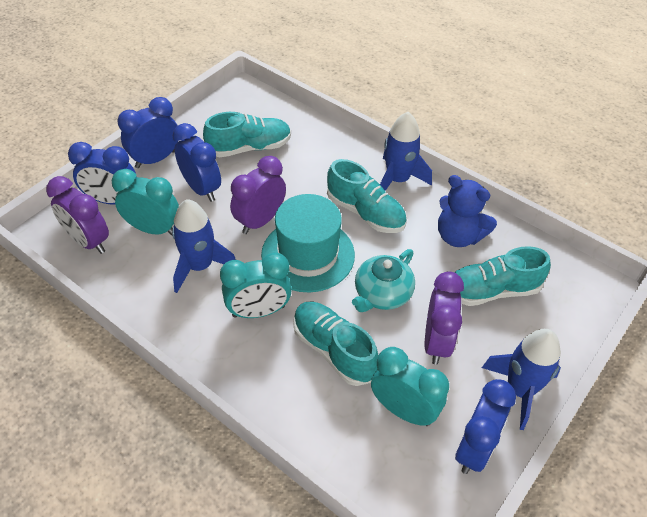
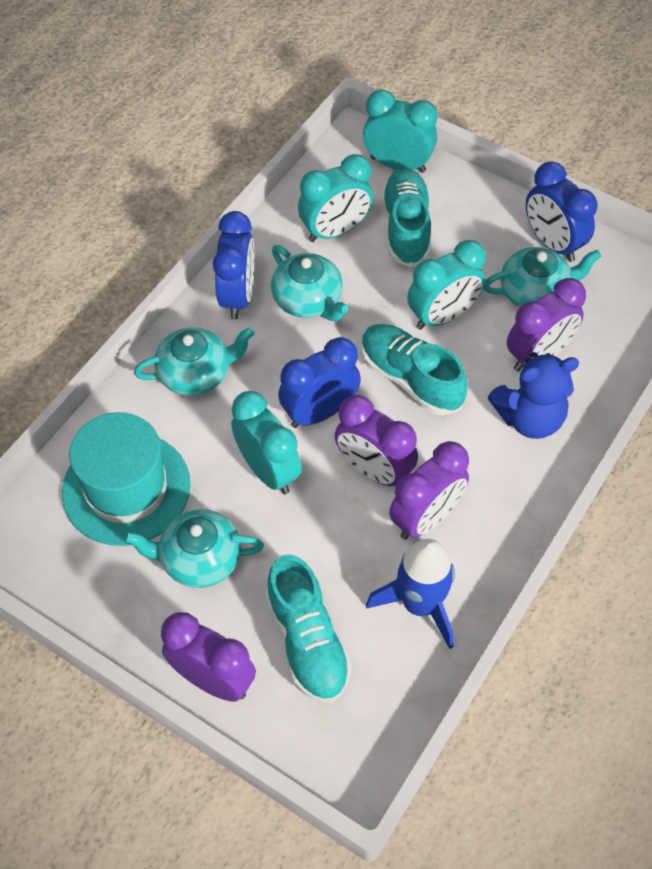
blue clock: 4 -> 3
blue rocket: 3 -> 1
purple clock: 3 -> 4
turquoise clock: 3 -> 4
turquoise shoe: 4 -> 3
turquoise teapot: 1 -> 4

